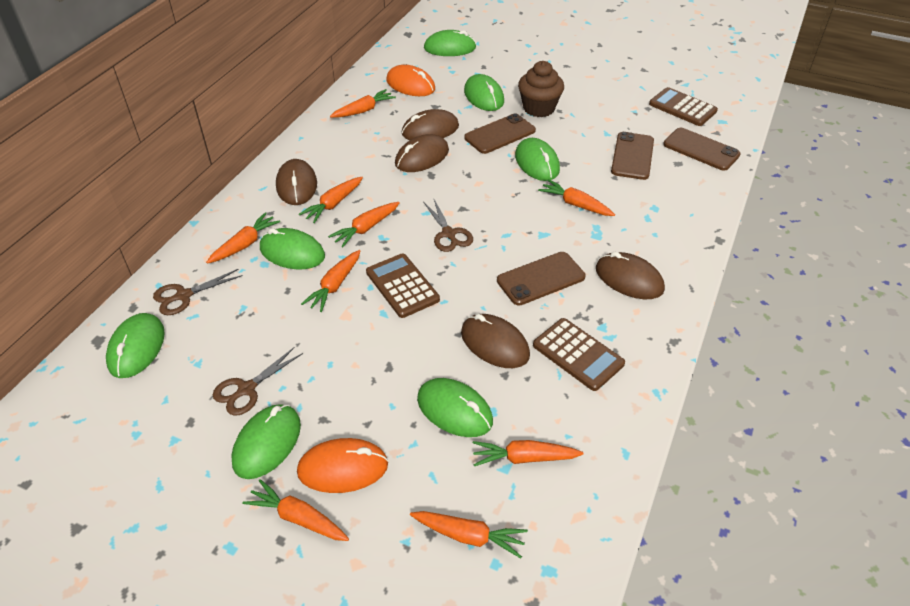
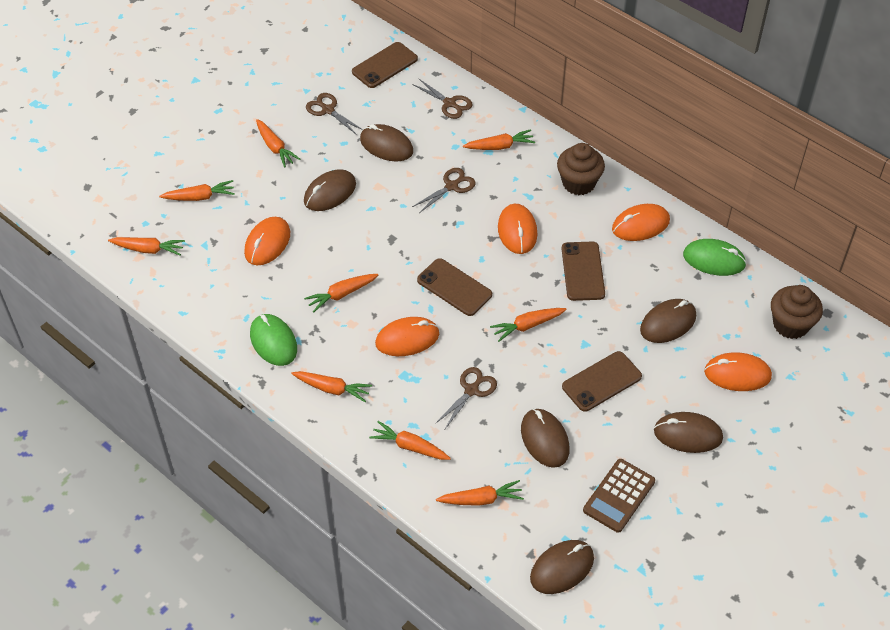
brown calculator: 3 -> 1
brown cupcake: 1 -> 2
brown mouse: 5 -> 6
brown scissors: 3 -> 4
green mouse: 7 -> 2
orange mouse: 2 -> 5

